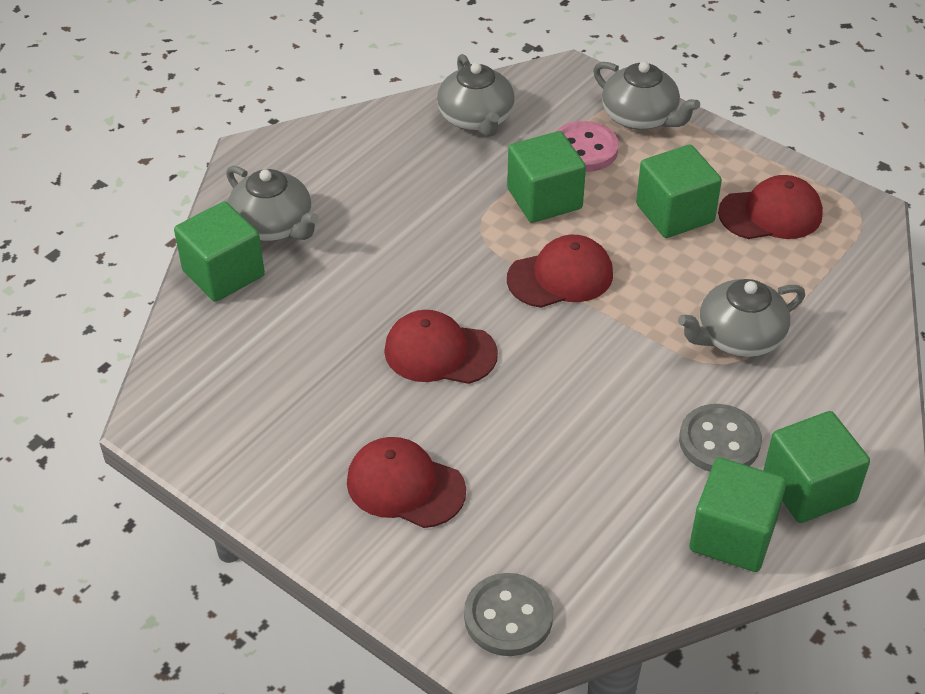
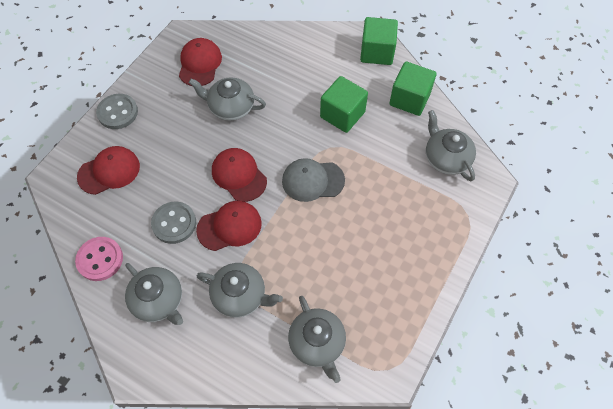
green cube: 5 -> 3
grey cap: 0 -> 1
grey teapot: 4 -> 5

